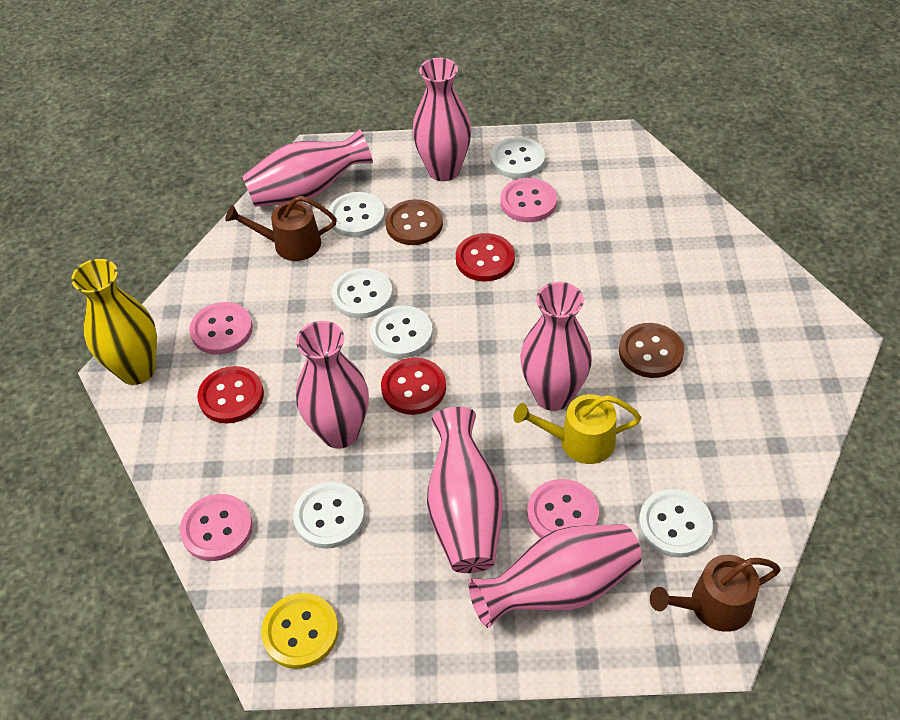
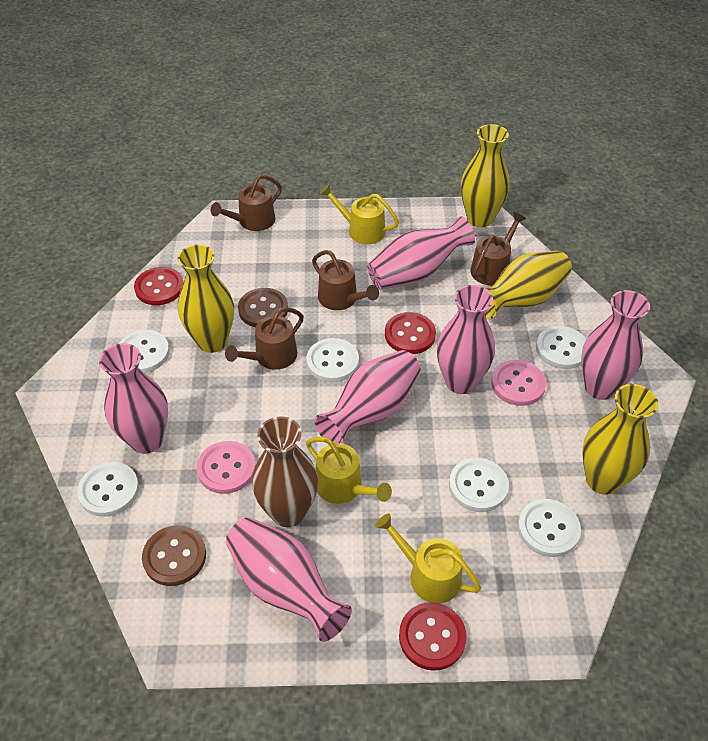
brown vase: 0 -> 1
brown watering can: 2 -> 4
pink button: 4 -> 2
yellow button: 1 -> 0
yellow vase: 1 -> 4
yellow watering can: 1 -> 3

